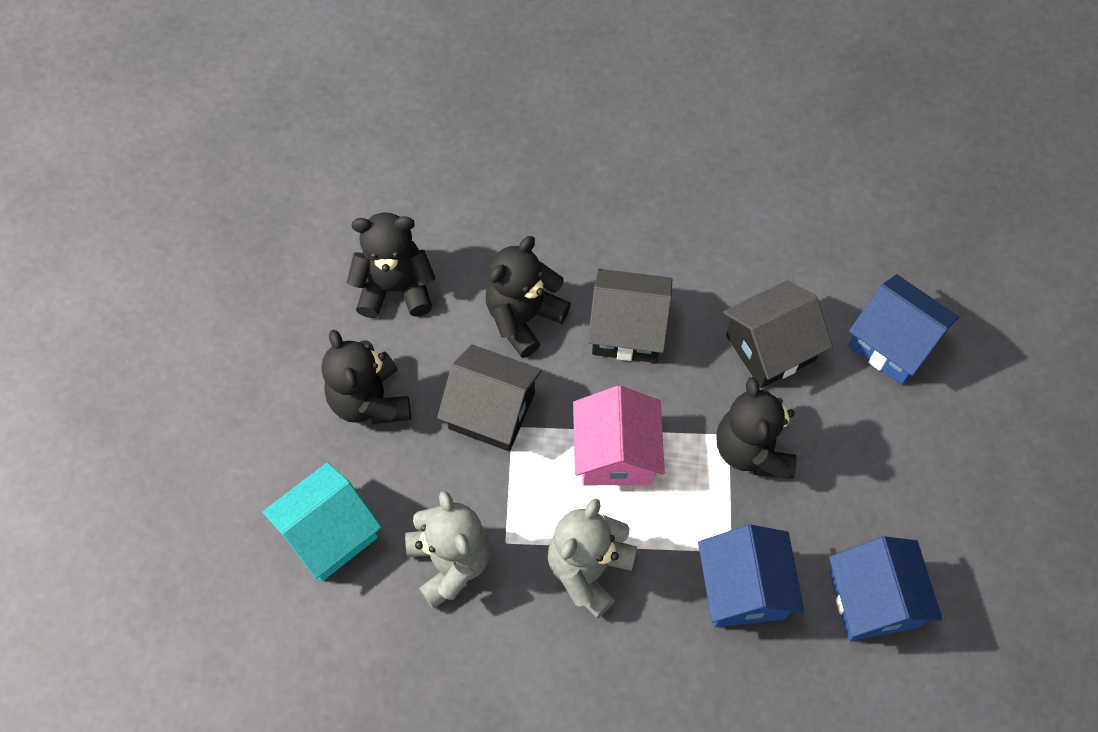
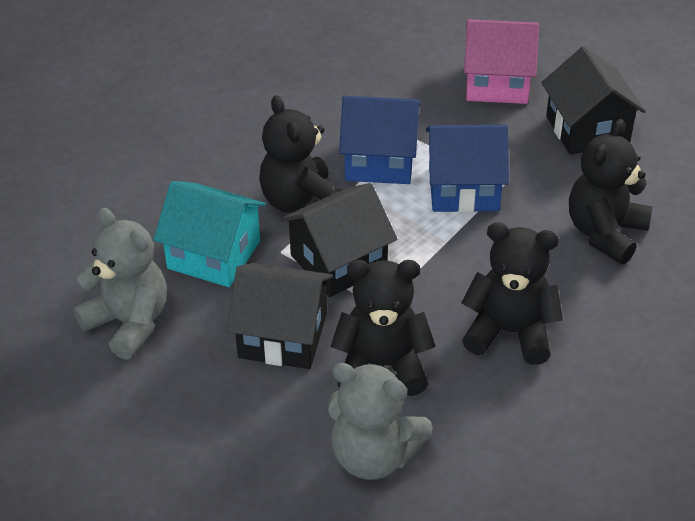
blue house: 3 -> 2

